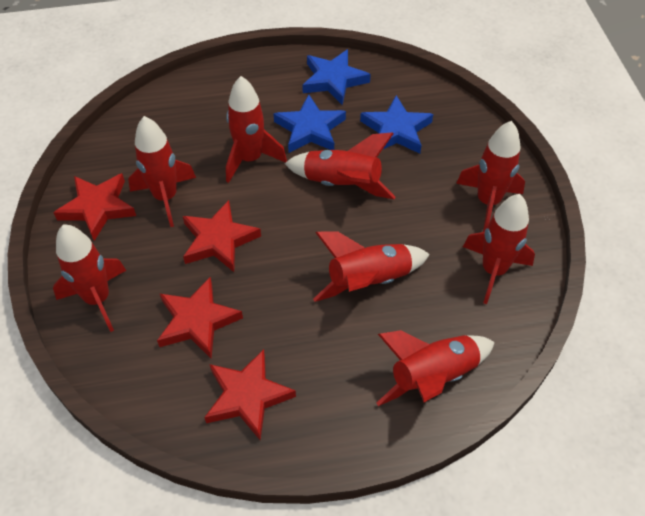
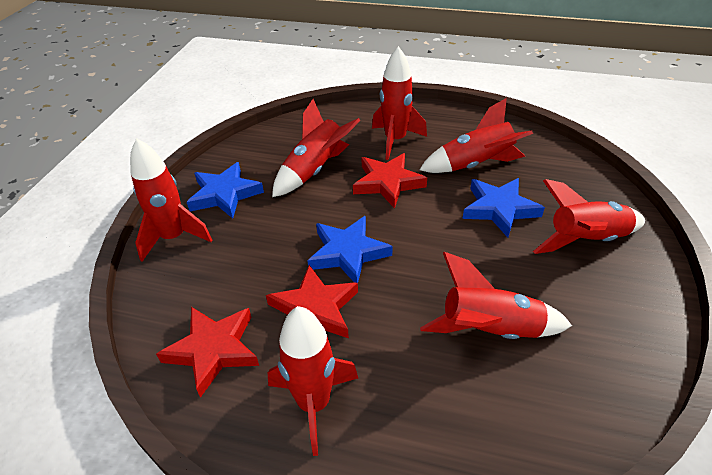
red rocket: 8 -> 7
red star: 4 -> 3

